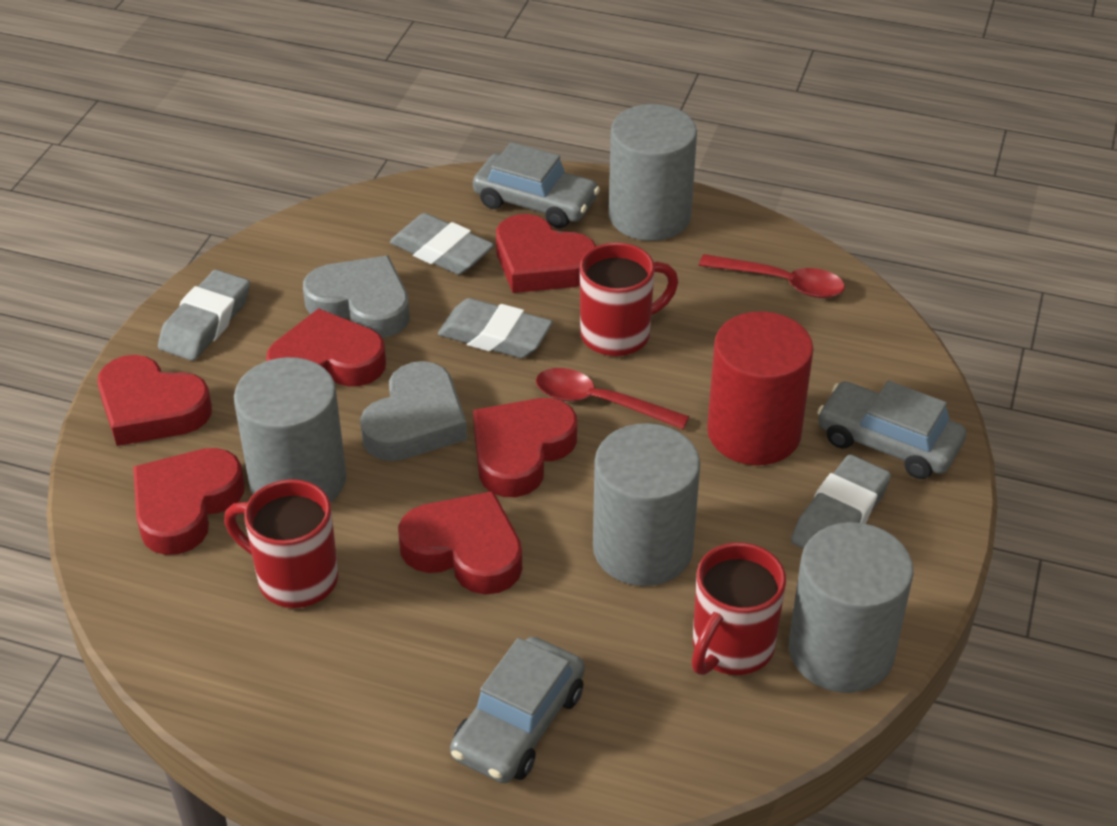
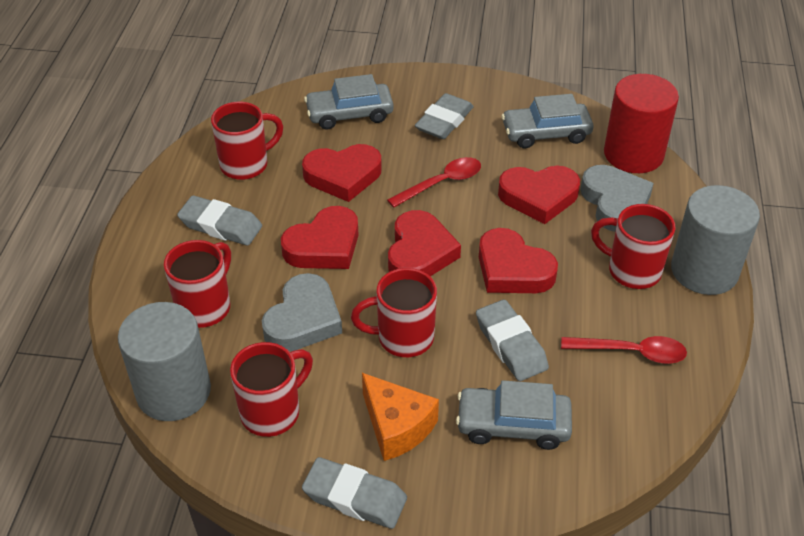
grey cylinder: 4 -> 2
orange cheese: 0 -> 1
red heart: 6 -> 5
red mug: 3 -> 5

